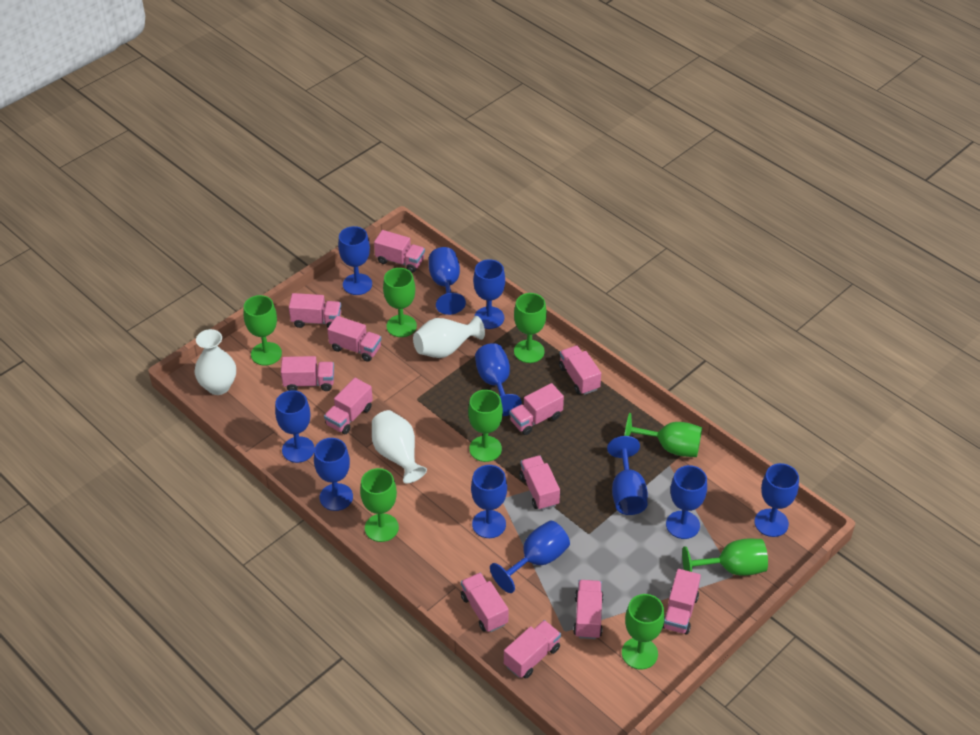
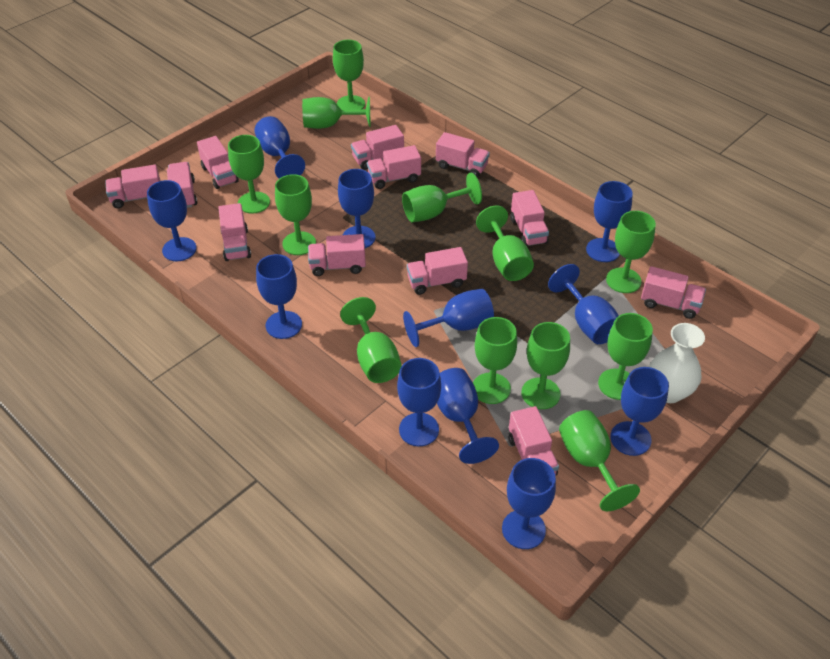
green goblet: 8 -> 12
white vase: 3 -> 1

